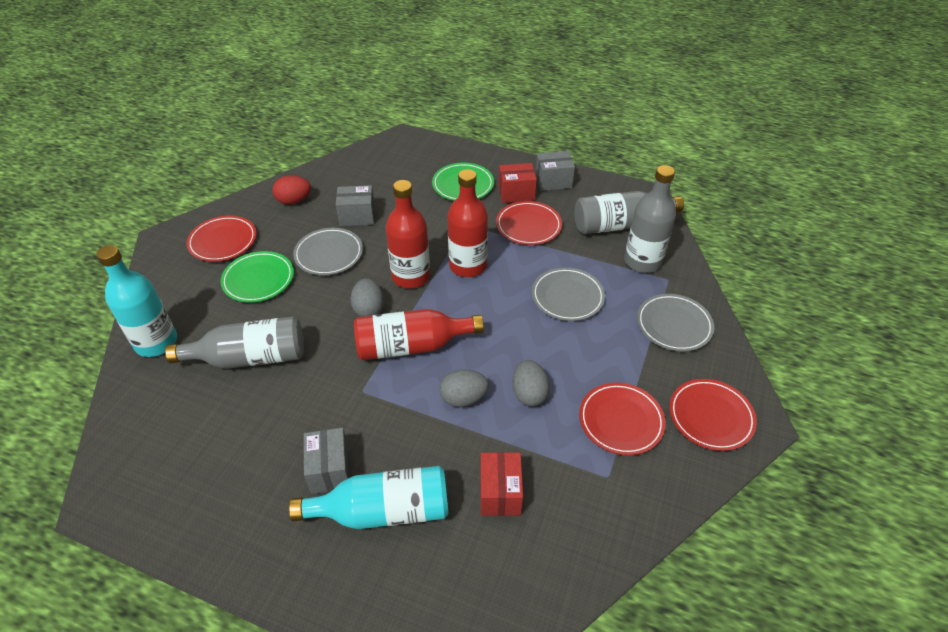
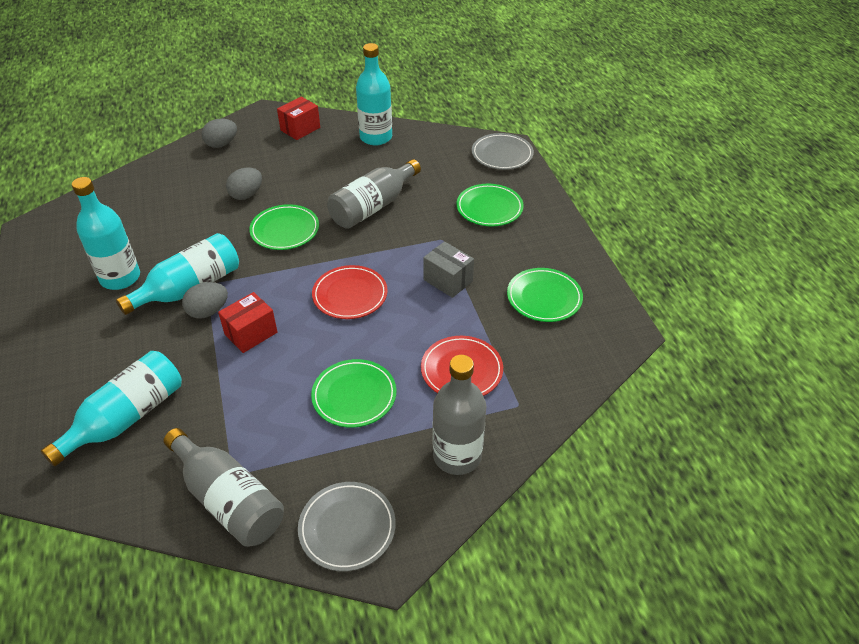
green plate: 2 -> 4
grey box: 3 -> 1
grey plate: 3 -> 2
red bottle: 3 -> 0
red egg: 1 -> 0
red plate: 4 -> 2
turquoise bottle: 2 -> 4

